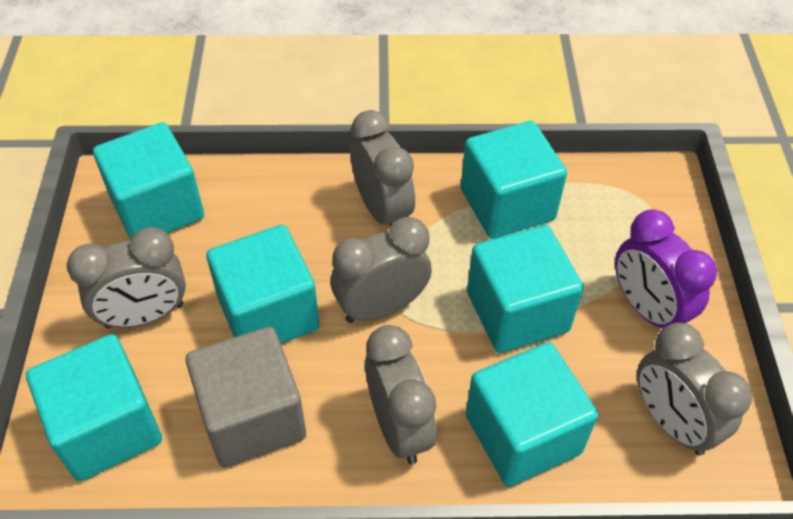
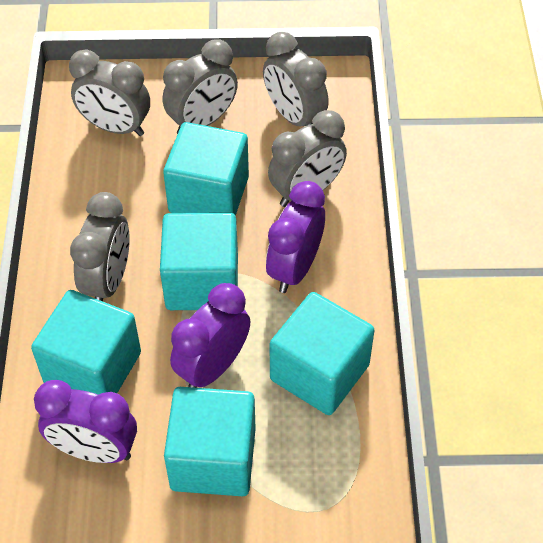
grey cube: 1 -> 0
purple clock: 1 -> 3
turquoise cube: 6 -> 5

